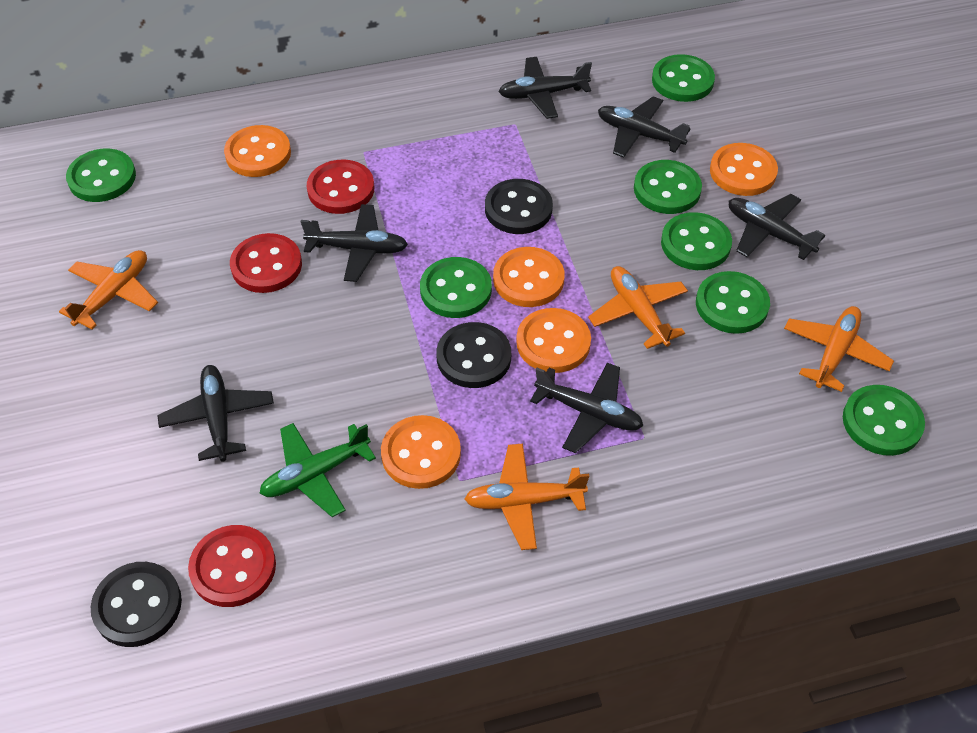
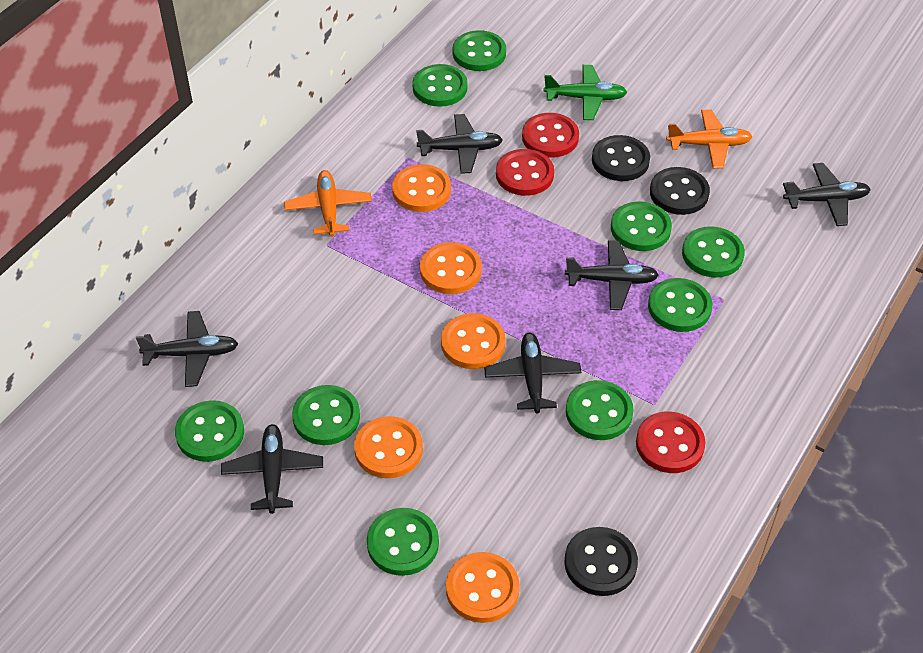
green button: 7 -> 9
orange plane: 4 -> 2

